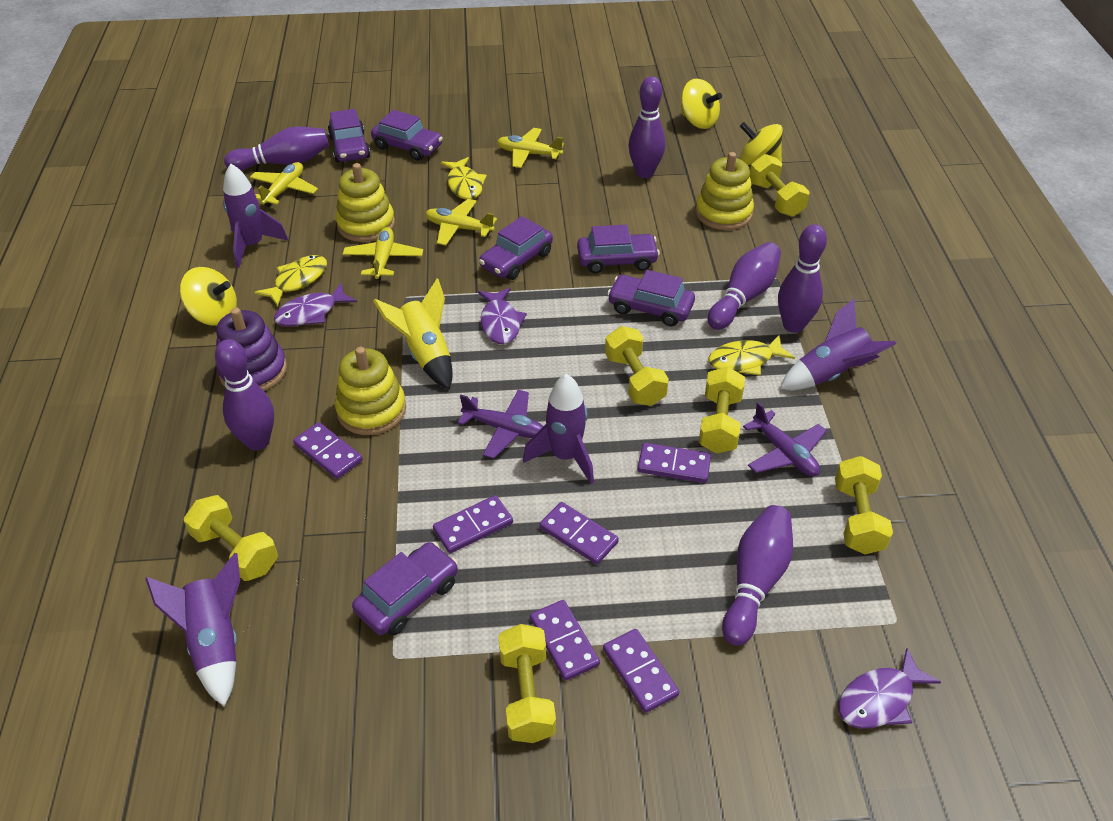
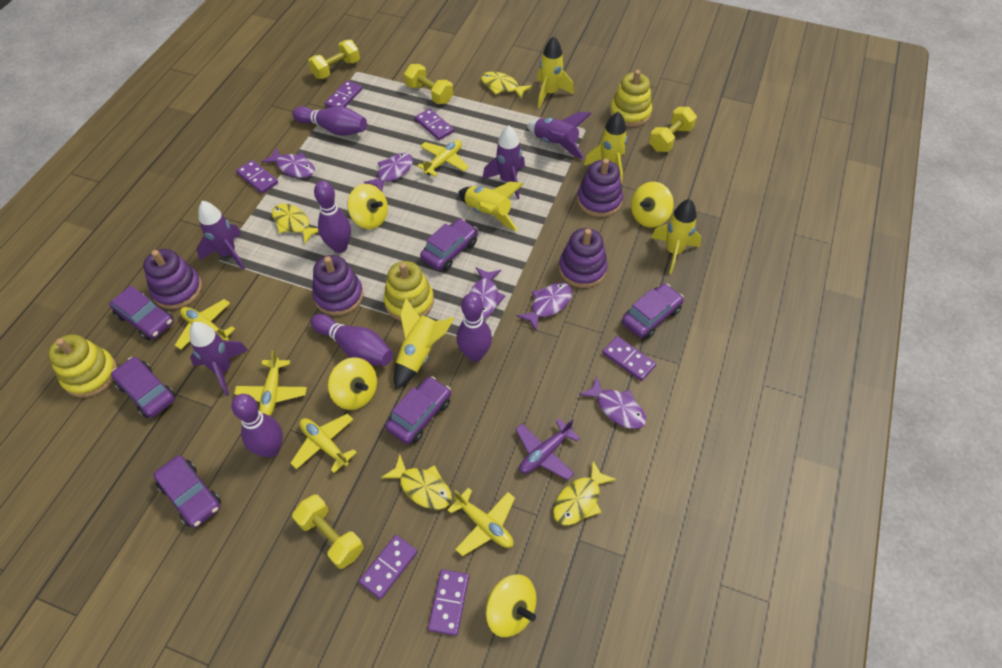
purple bowling pin: 6 -> 5
purple fish: 3 -> 5
purple plane: 2 -> 1
purple stacking toy: 1 -> 4
yellow dumbbell: 6 -> 4
yellow fish: 3 -> 4
yellow plane: 4 -> 5
yellow rocket: 1 -> 5
yellow spinning top: 3 -> 4

